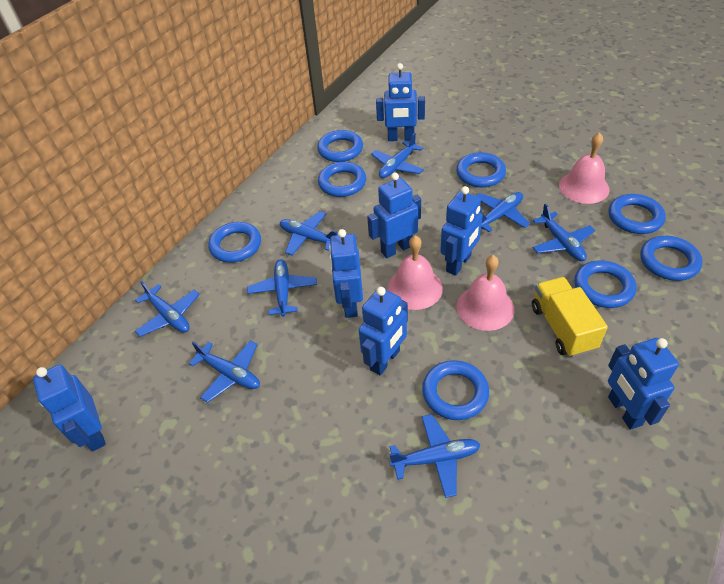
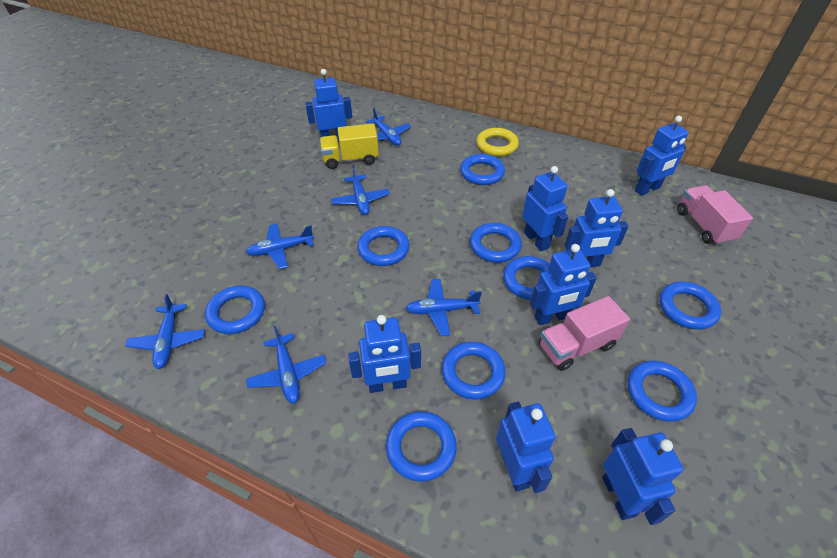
blue plane: 8 -> 6
blue ring: 8 -> 9
blue robot: 7 -> 8
pink bell: 3 -> 0
pink truck: 0 -> 2
yellow ring: 0 -> 1

